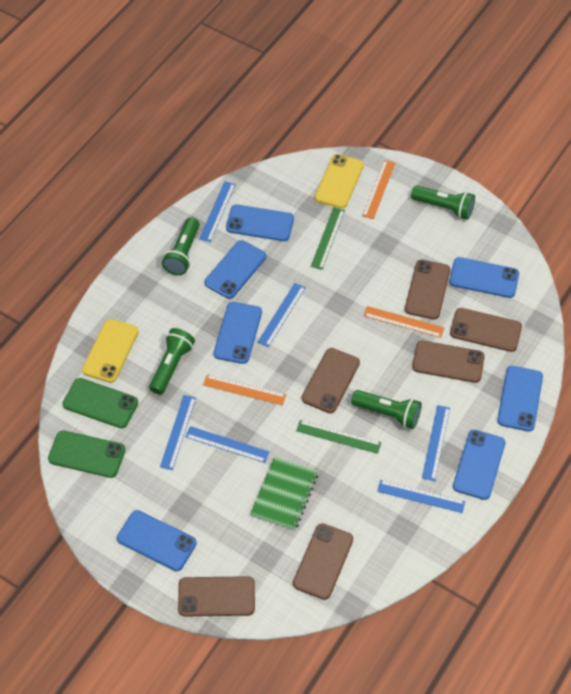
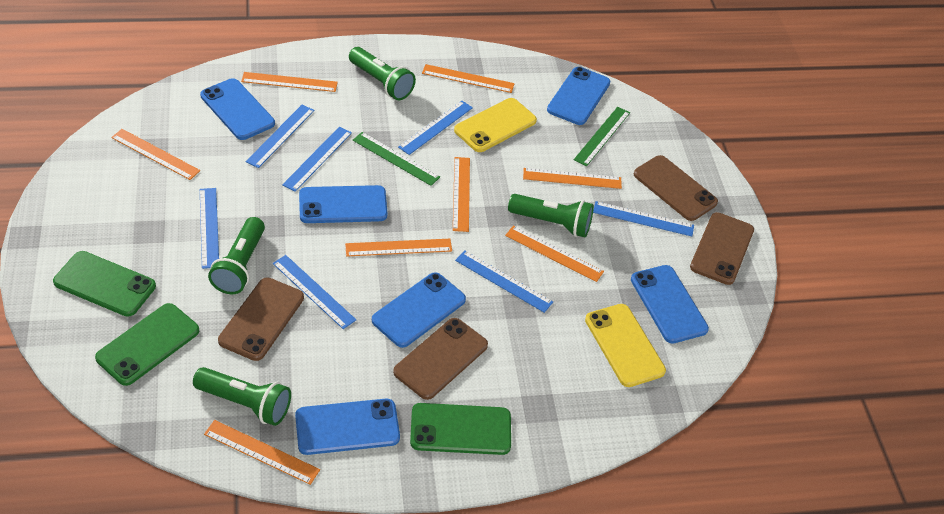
blue phone: 7 -> 6
blue ruler: 6 -> 7
brown phone: 6 -> 4
green notebook: 1 -> 0
green phone: 2 -> 3
orange ruler: 3 -> 8

